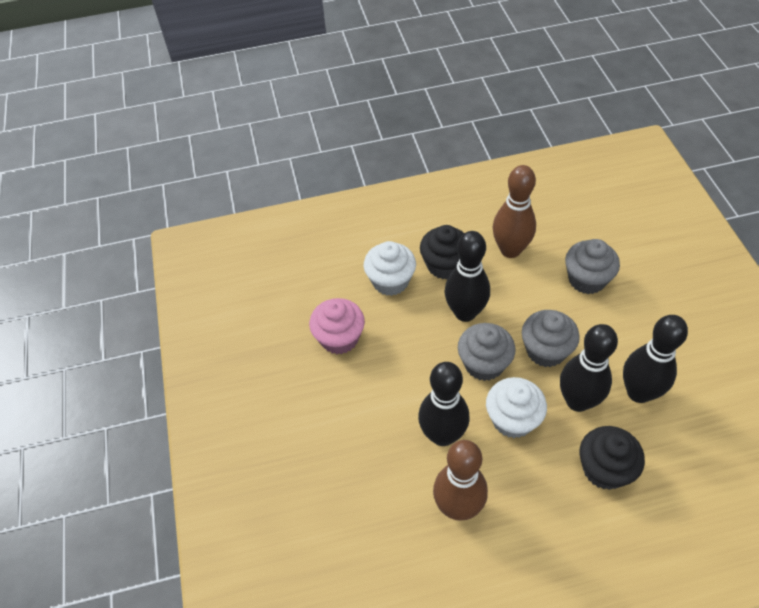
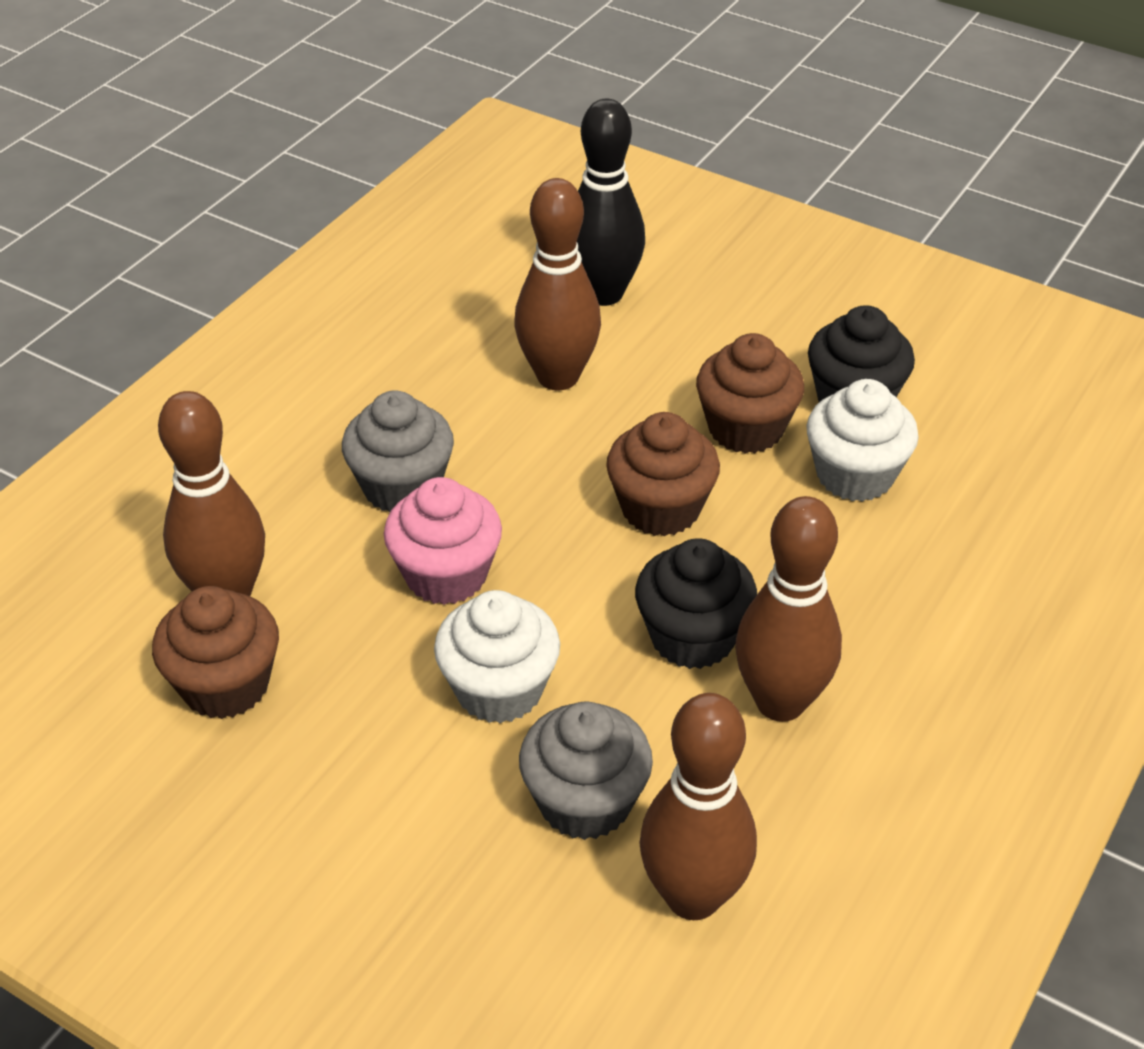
black bowling pin: 4 -> 1
brown bowling pin: 2 -> 4
brown cupcake: 0 -> 3
grey cupcake: 3 -> 2

